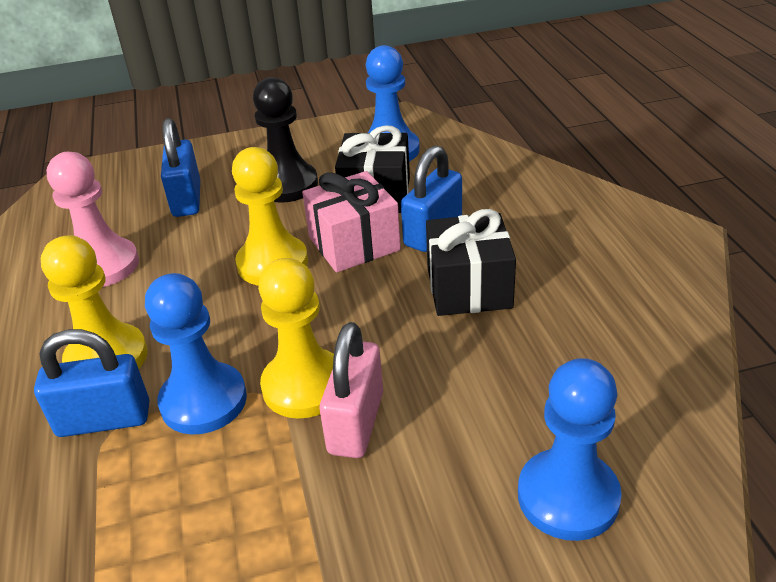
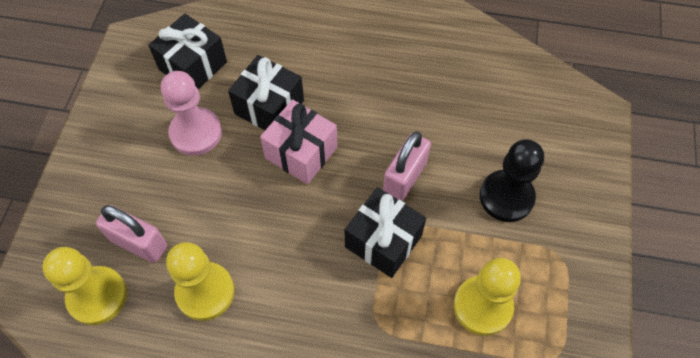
black gift: 2 -> 3
blue padlock: 3 -> 0
blue pawn: 3 -> 0
pink padlock: 1 -> 2

